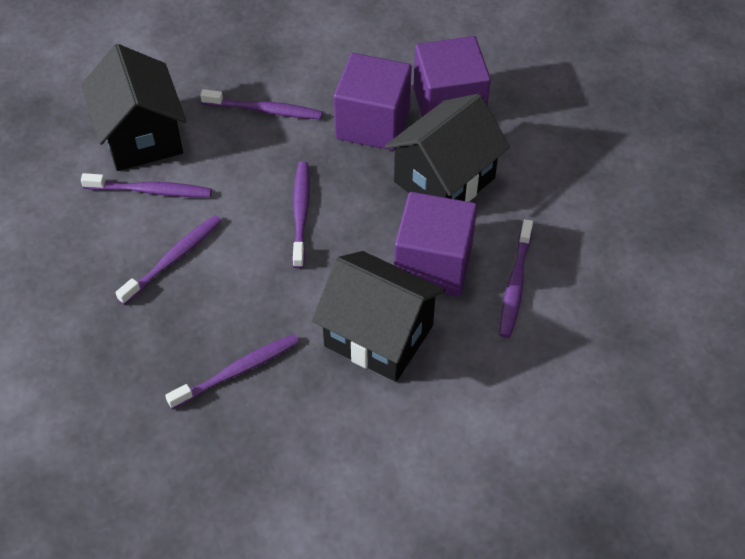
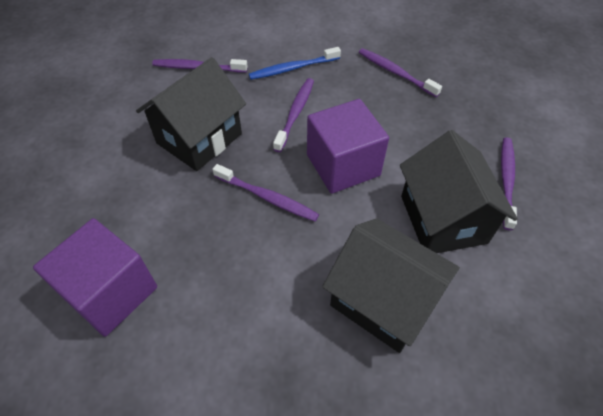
blue toothbrush: 0 -> 1
purple cube: 3 -> 2
purple toothbrush: 6 -> 5

